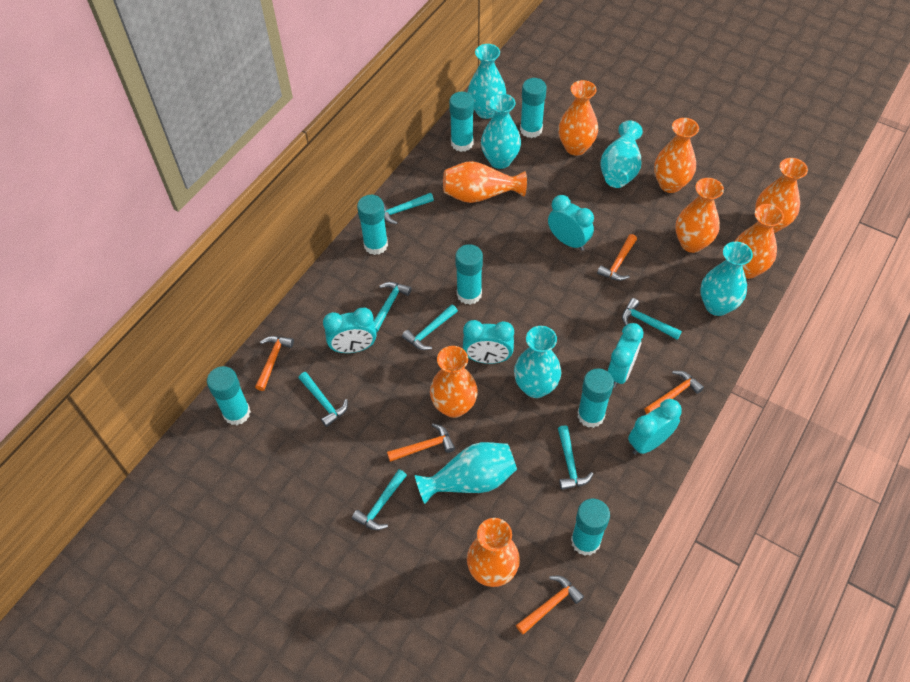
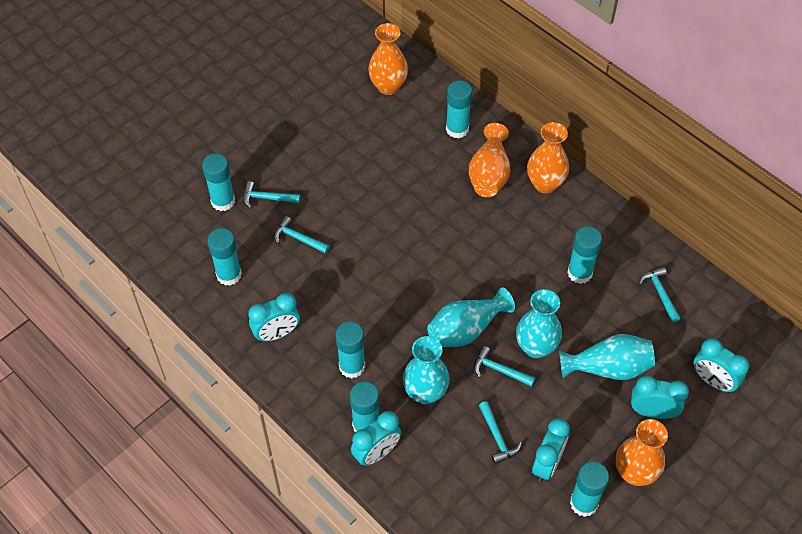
orange hammer: 5 -> 0
orange vase: 8 -> 4
turquoise hammer: 7 -> 5
turquoise vase: 6 -> 4

